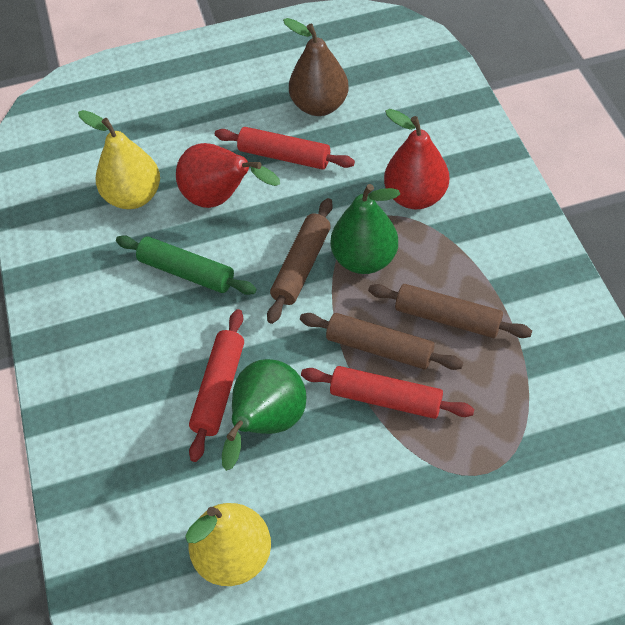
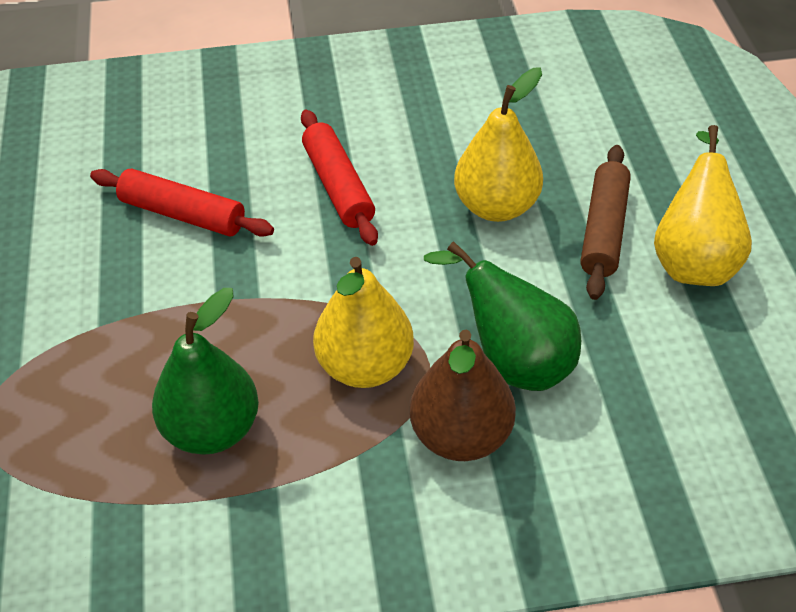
brown rolling pin: 3 -> 1
green rolling pin: 1 -> 0
red pear: 2 -> 0
red rolling pin: 3 -> 2
yellow pear: 2 -> 3

